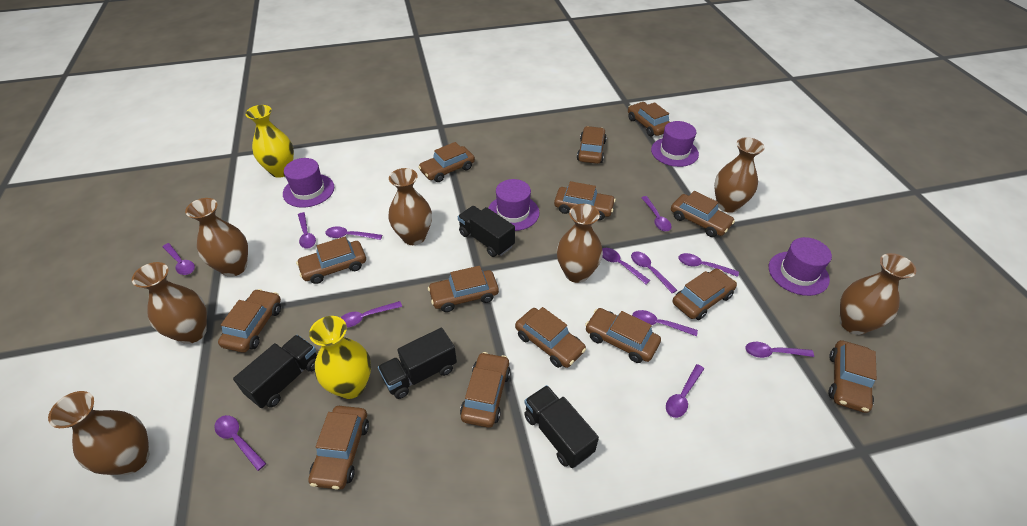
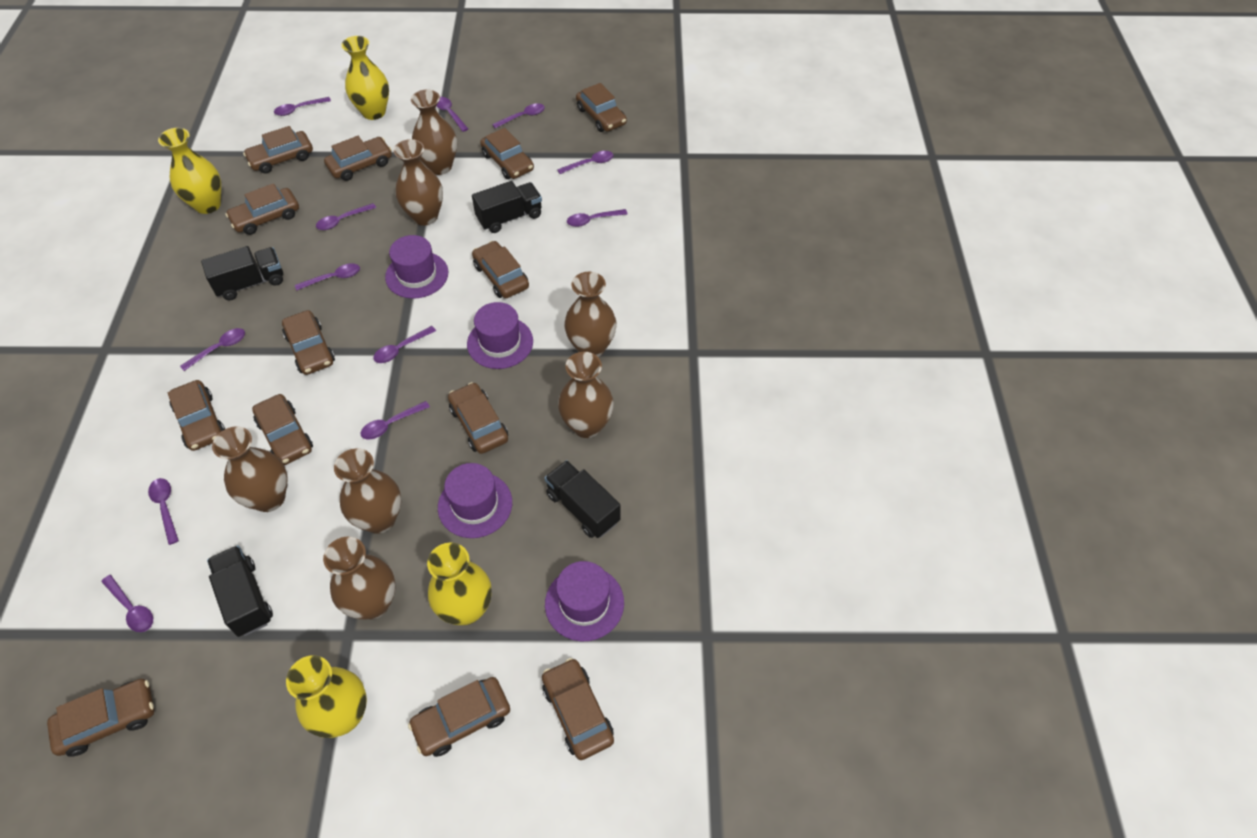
brown car: 14 -> 13
yellow vase: 2 -> 4

